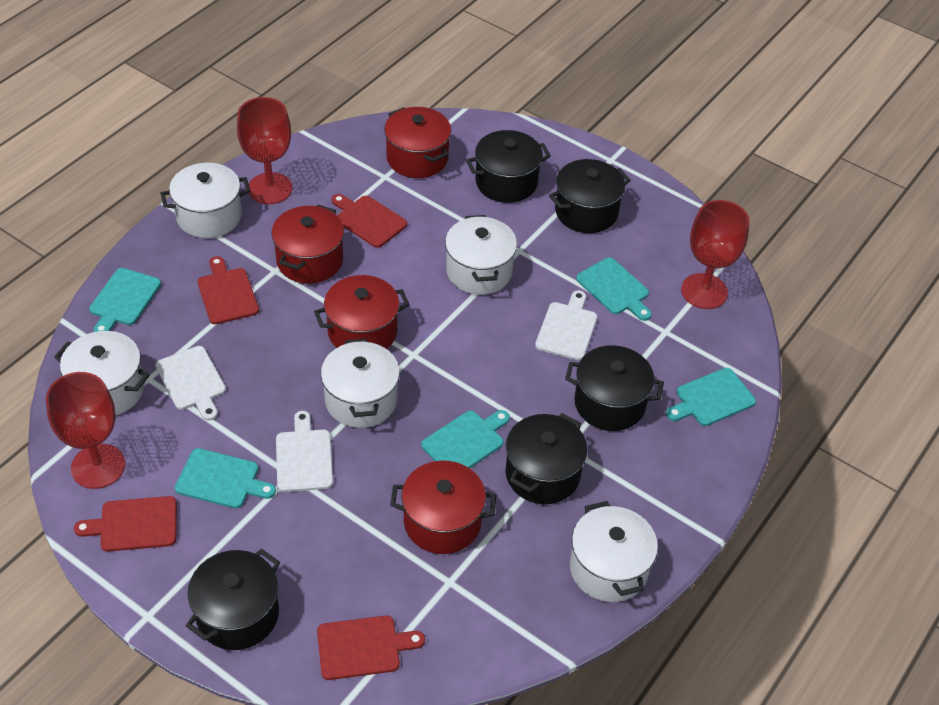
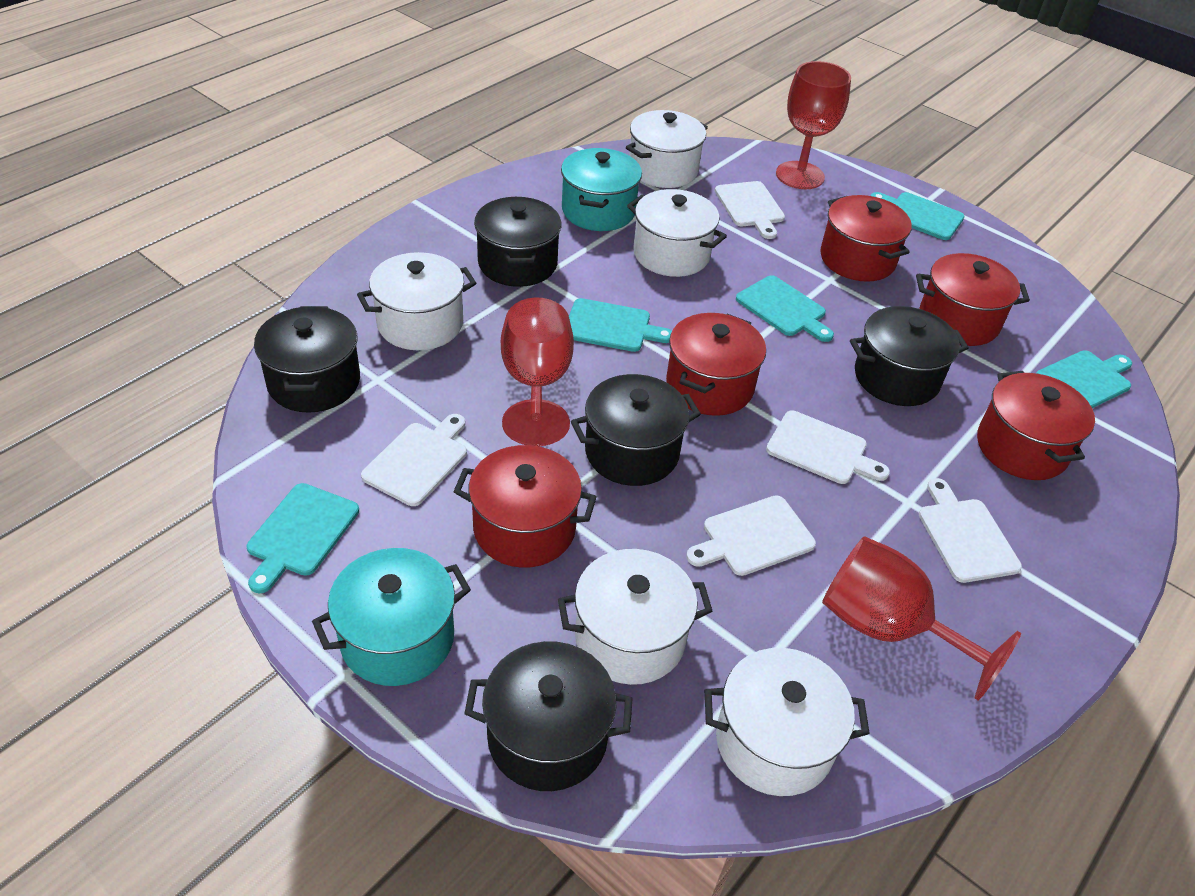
red cutting board: 4 -> 0
red pot: 4 -> 5
turquoise pot: 0 -> 2
white cutting board: 3 -> 5

